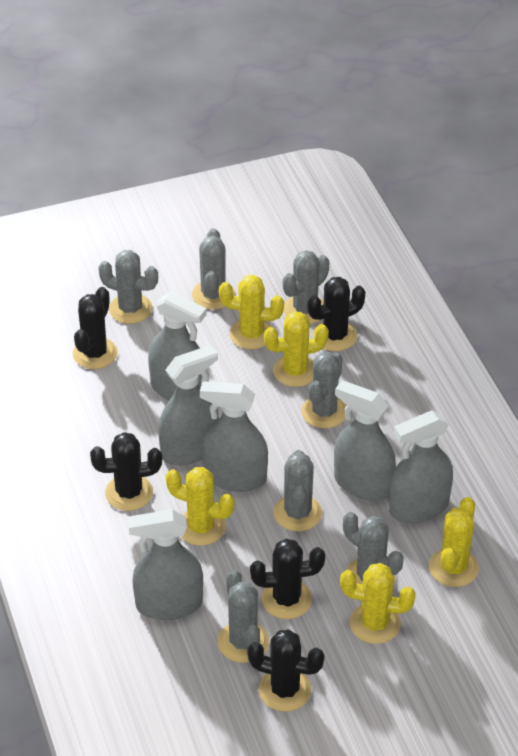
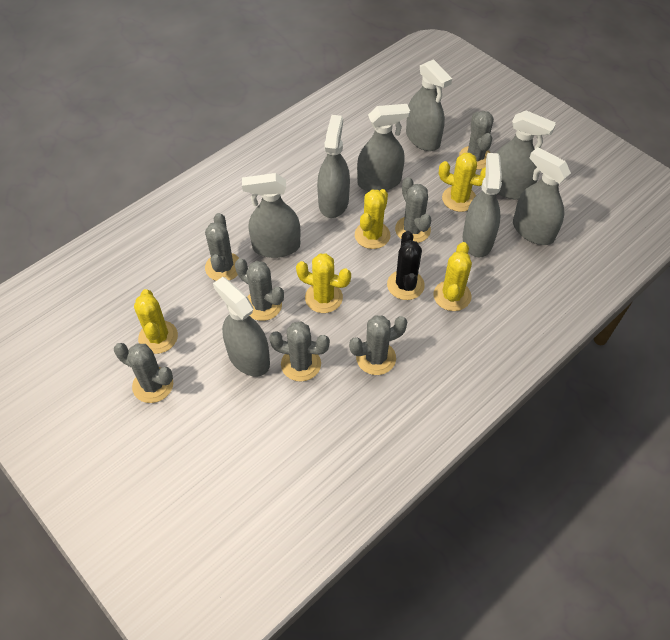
black cactus: 5 -> 1
grey spray bottle: 6 -> 8

